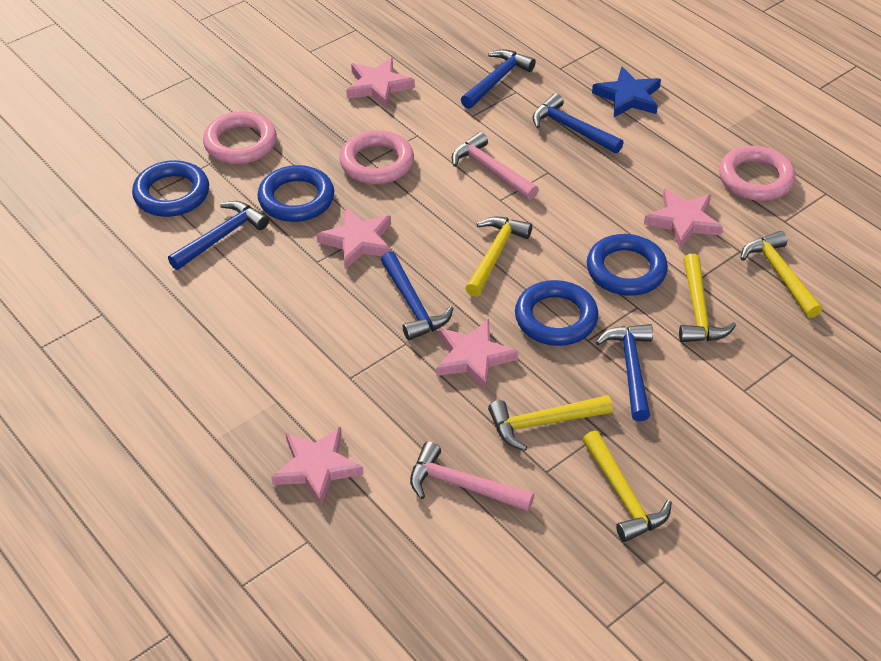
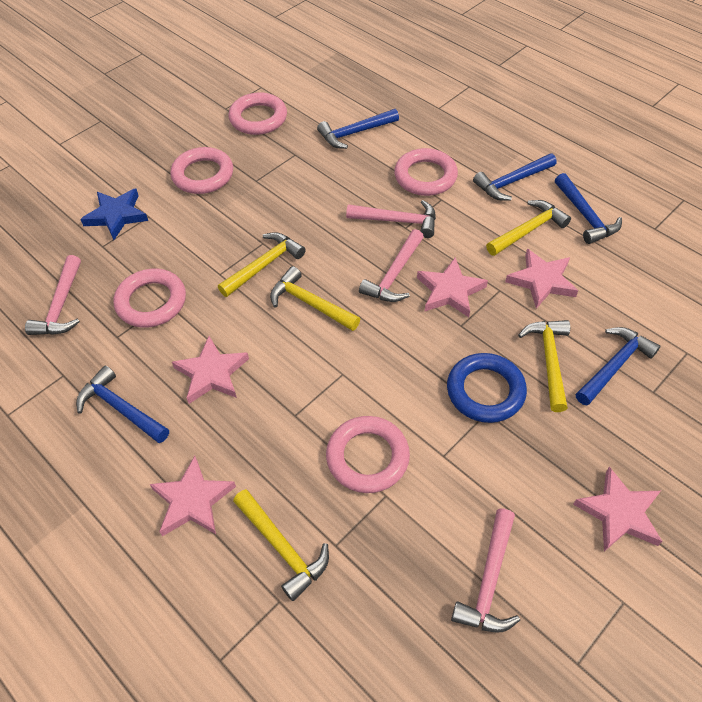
blue ring: 4 -> 1
pink hammer: 2 -> 4
pink ring: 3 -> 5

